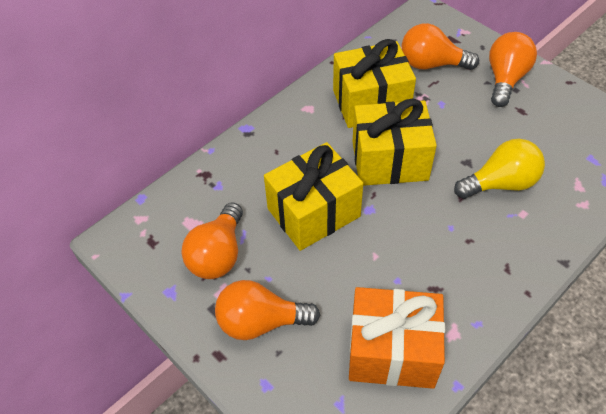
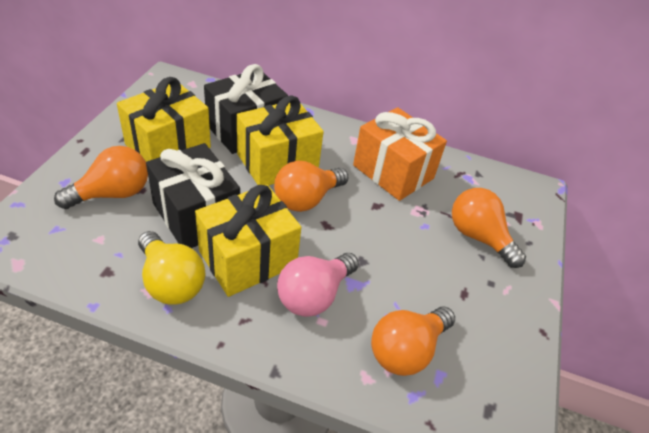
black gift: 0 -> 2
pink light bulb: 0 -> 1

